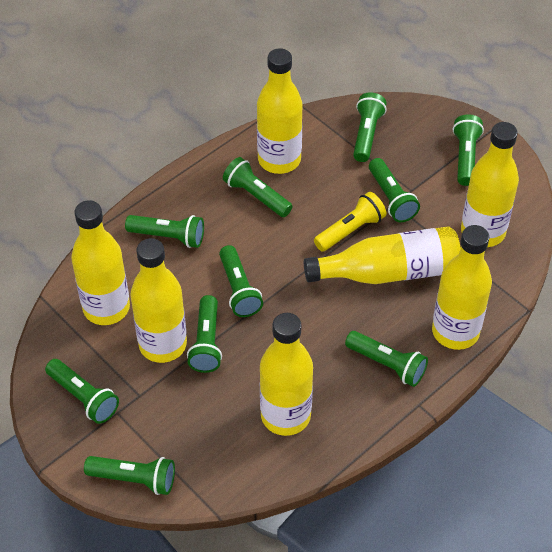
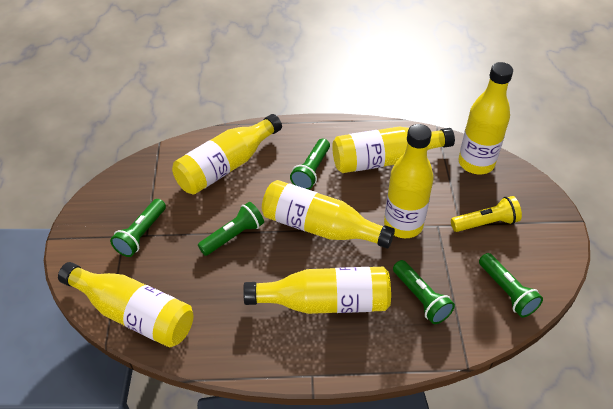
green flashlight: 10 -> 5

